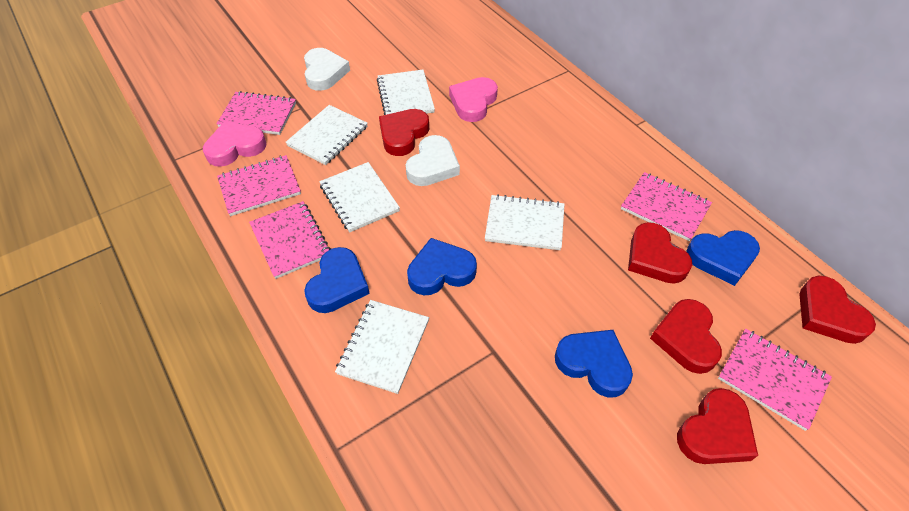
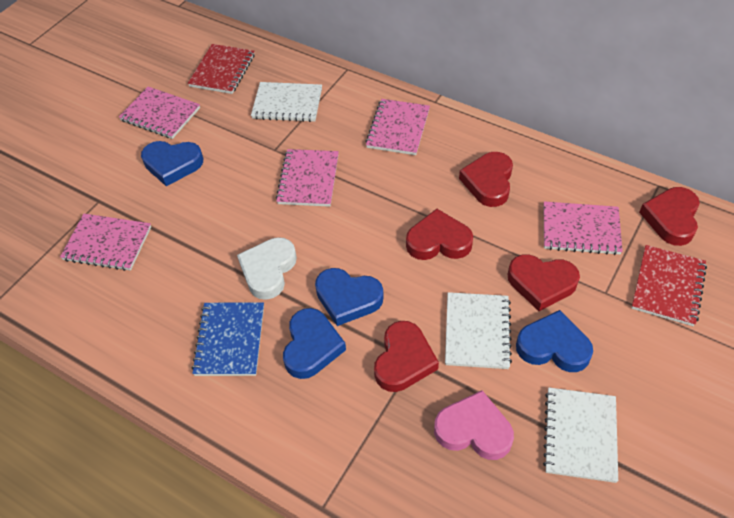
blue notebook: 0 -> 1
pink heart: 2 -> 1
red notebook: 0 -> 2
white heart: 2 -> 1
white notebook: 5 -> 3

